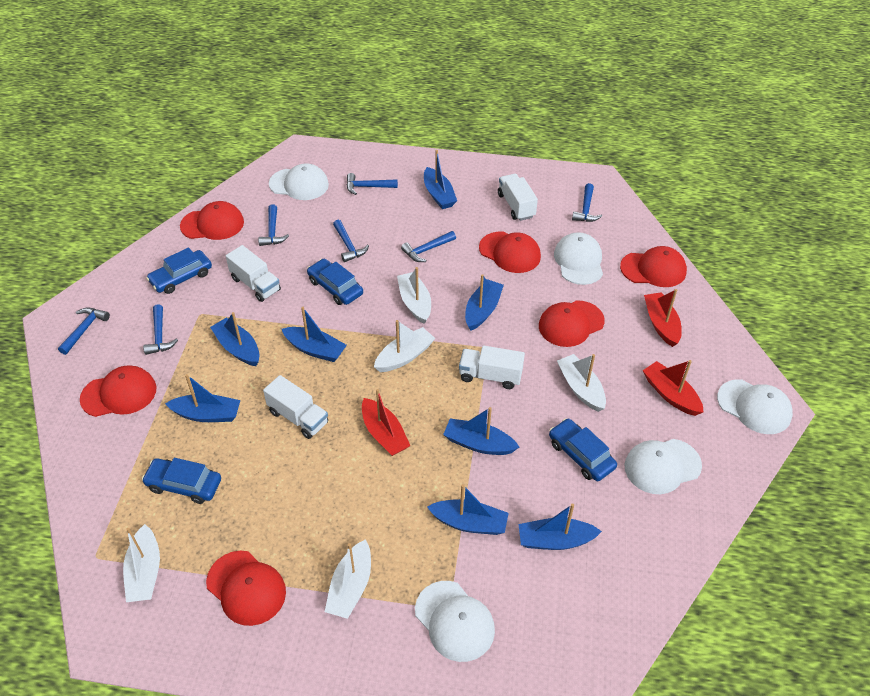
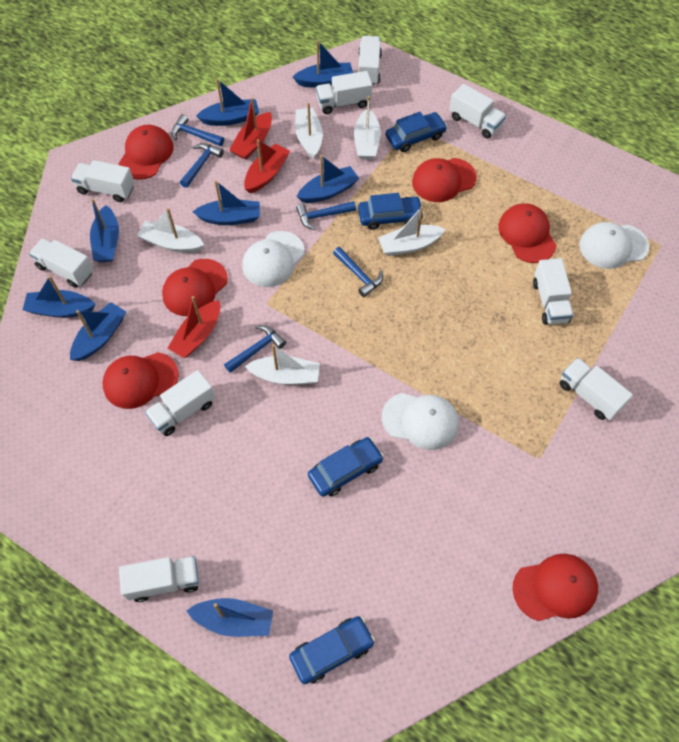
blue hammer: 7 -> 5
white cap: 5 -> 3
white truck: 4 -> 9

